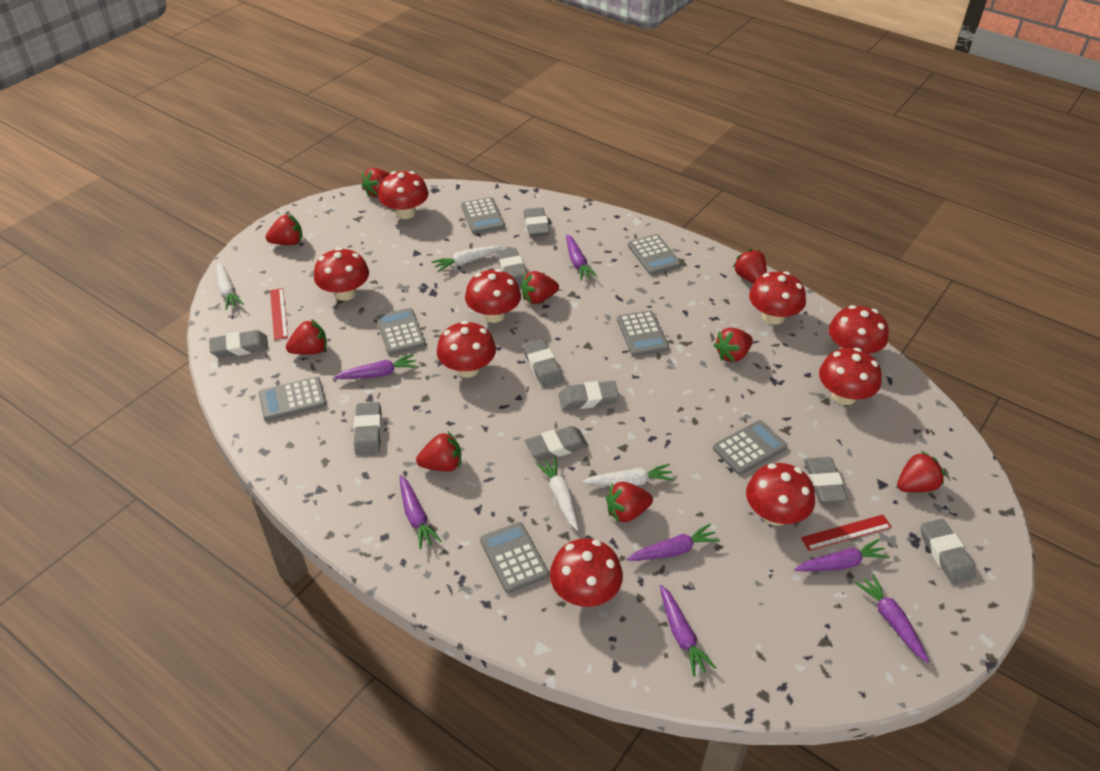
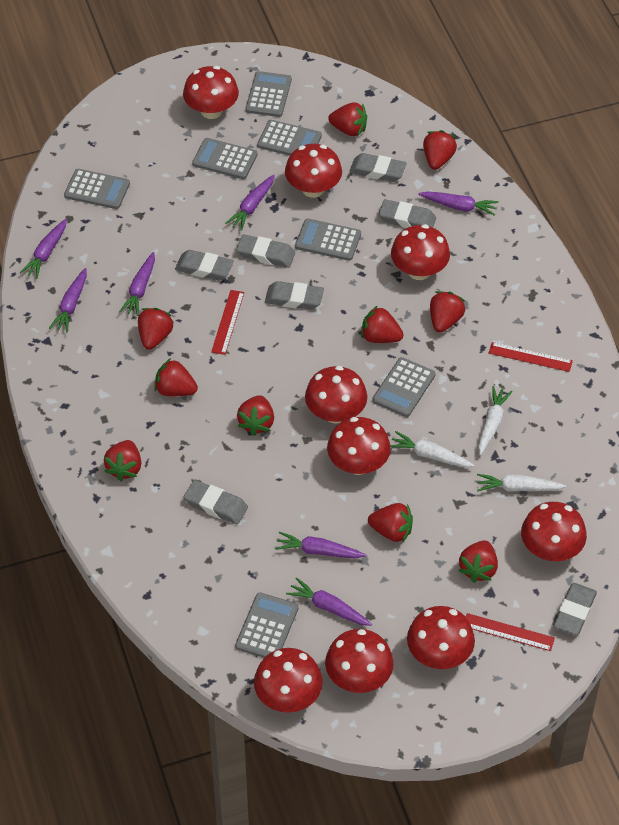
grey eraser: 9 -> 7
red ruler: 2 -> 3
red strawberry: 9 -> 10
white carrot: 4 -> 3

